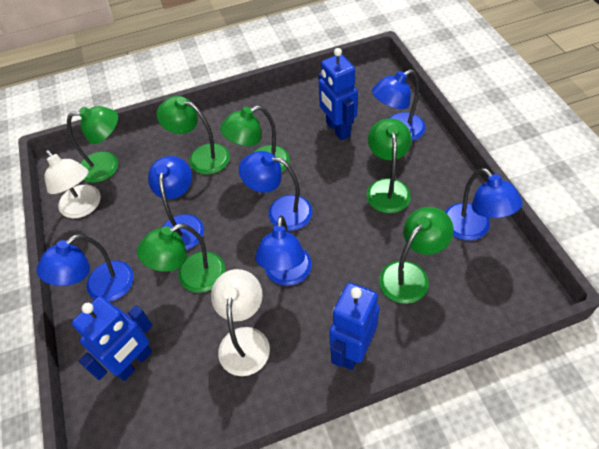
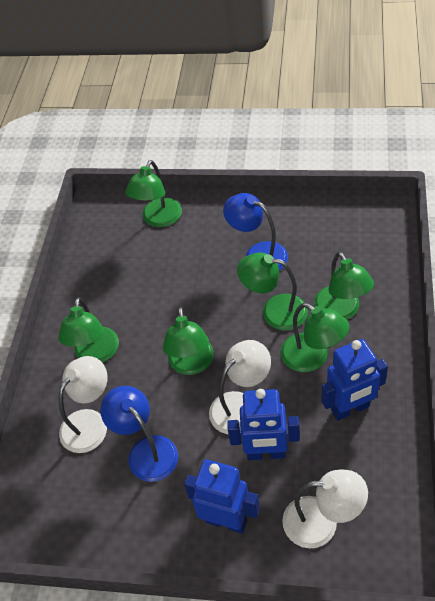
blue lamp: 6 -> 2
white lamp: 2 -> 3

